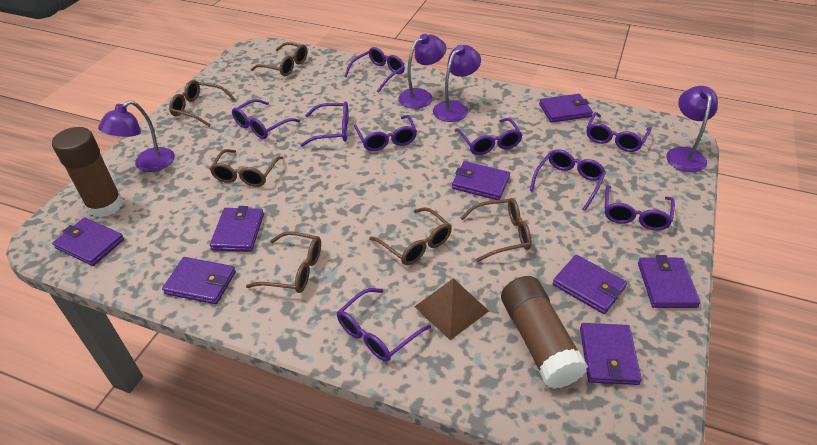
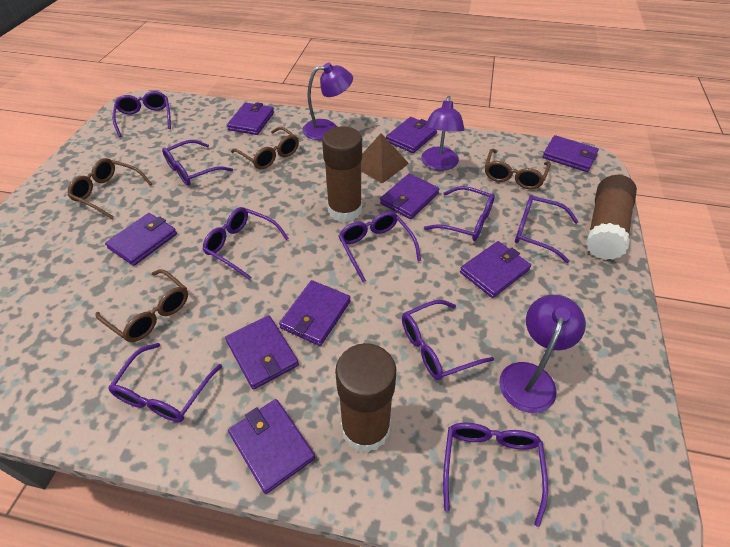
brown glasses: 6 -> 4
brown glue stick: 2 -> 3
purple lamp: 4 -> 3
purple wallet: 8 -> 9

